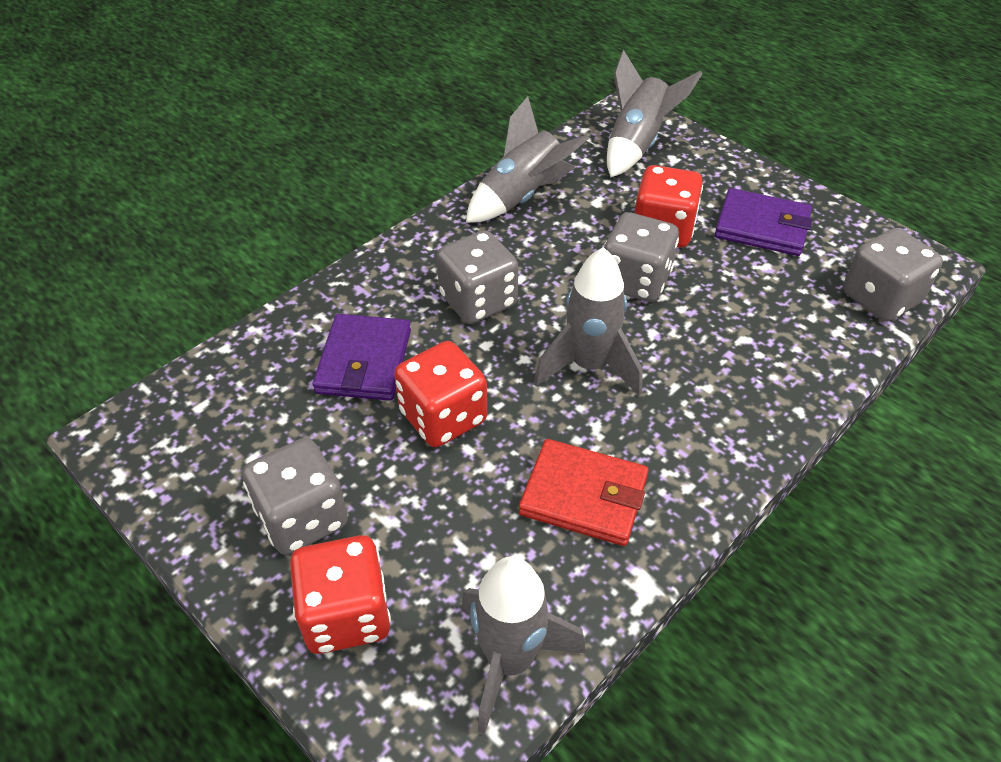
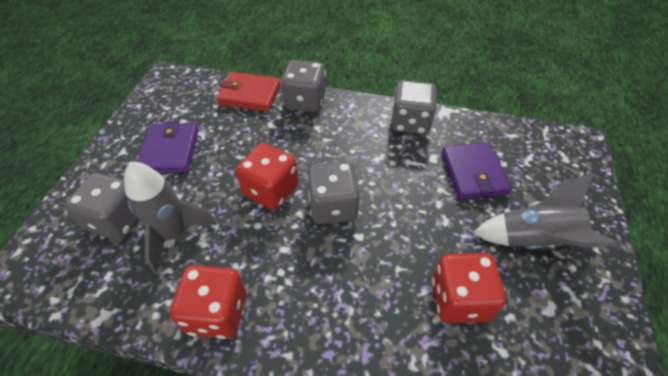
grey rocket: 4 -> 2

